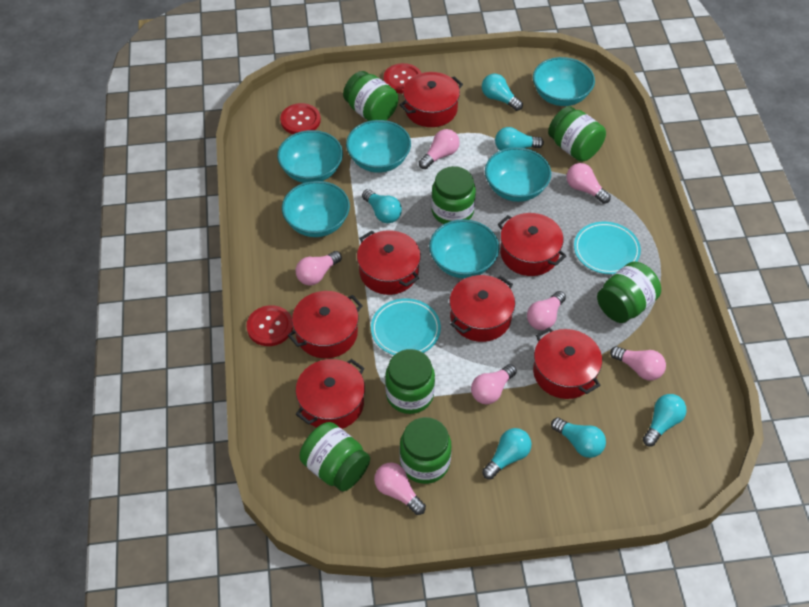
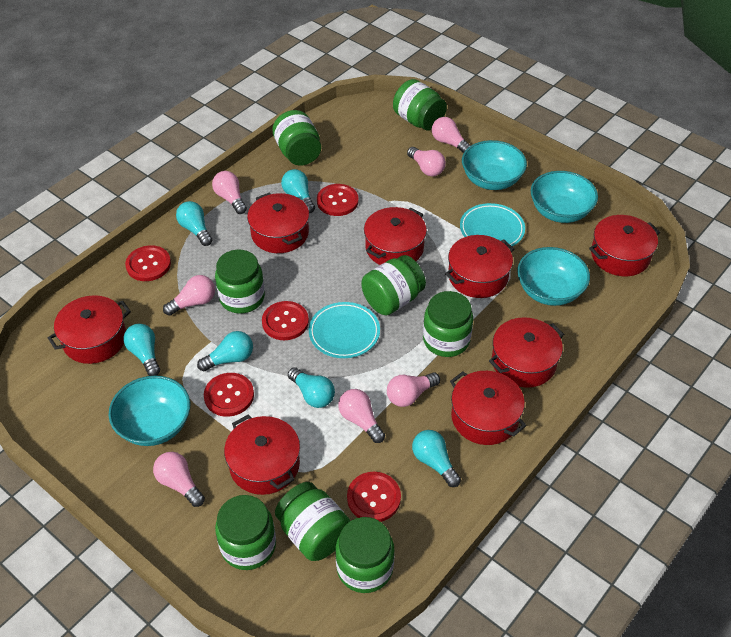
green jar: 7 -> 8
red button: 3 -> 5
red pot: 7 -> 8
turquoise bowl: 6 -> 4

